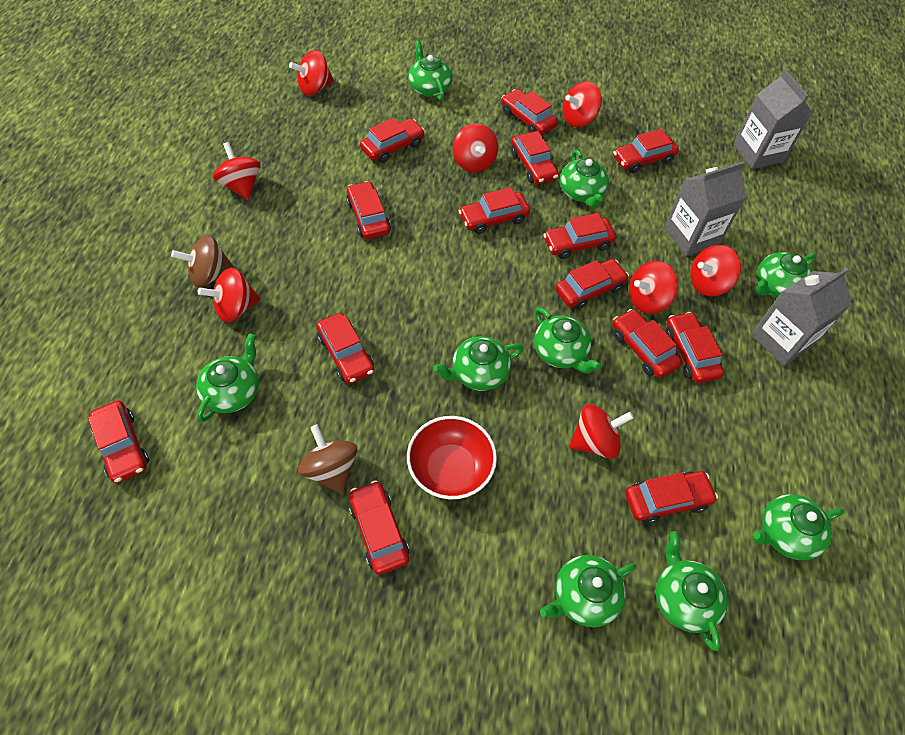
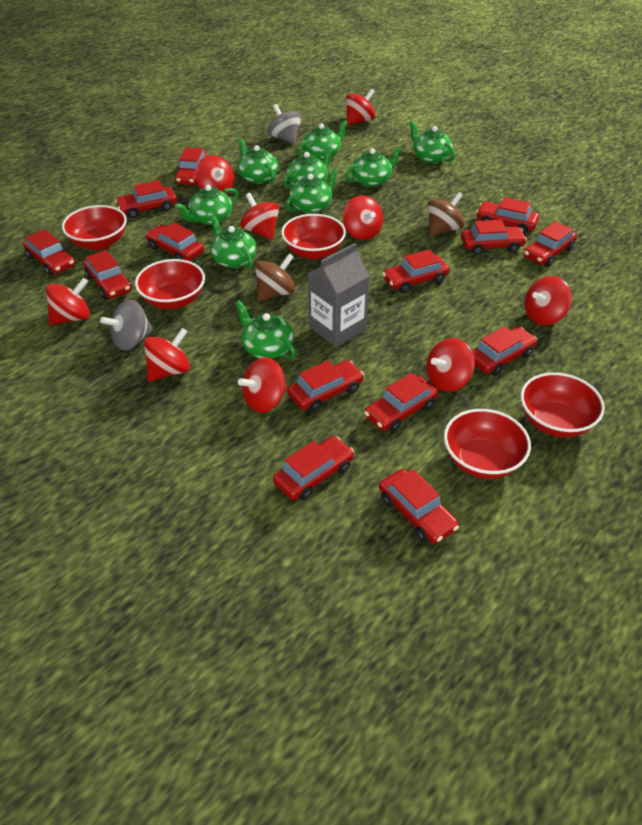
grey carton: 3 -> 1
grey spinning top: 0 -> 2
red bowl: 1 -> 5
red spinning top: 8 -> 9

